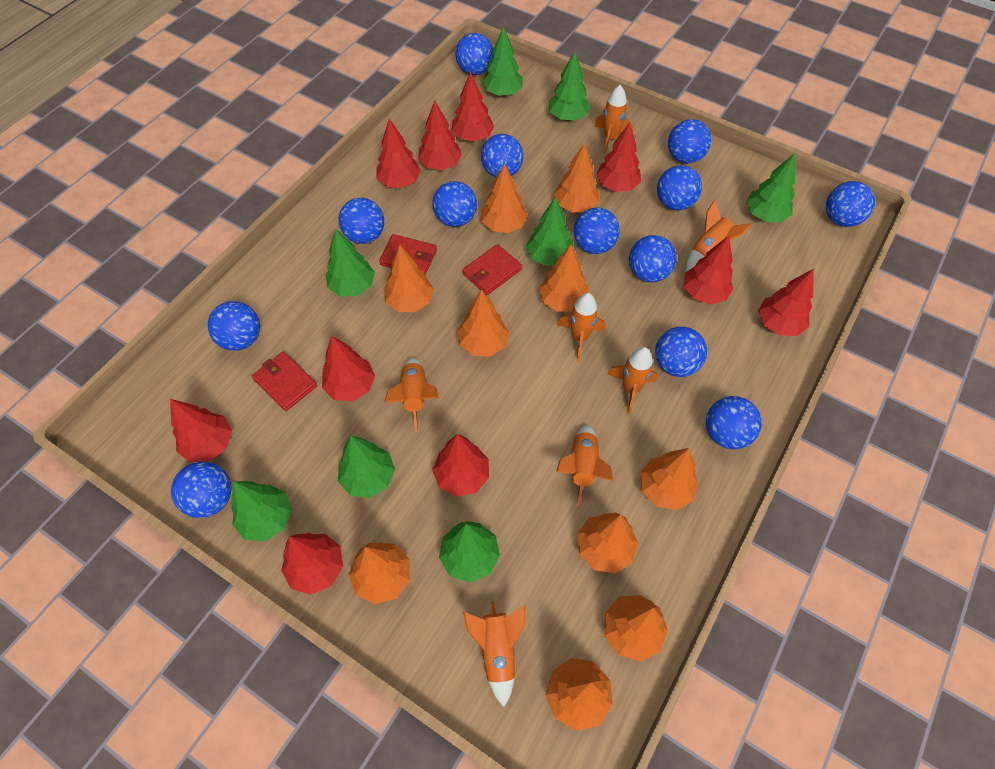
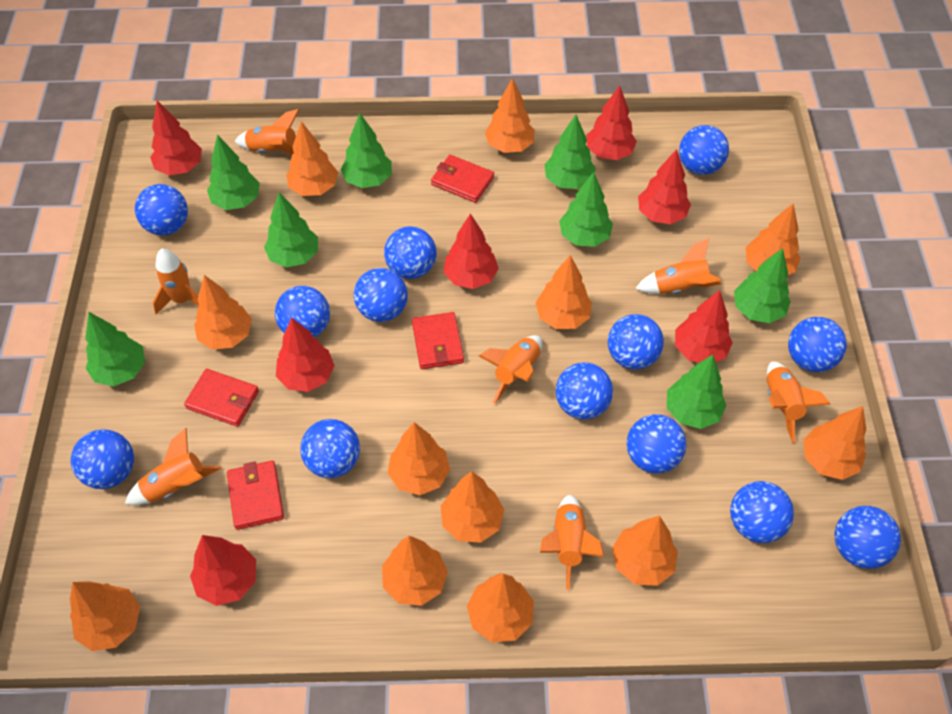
orange tree: 10 -> 12
red tree: 10 -> 7
red wallet: 3 -> 4

